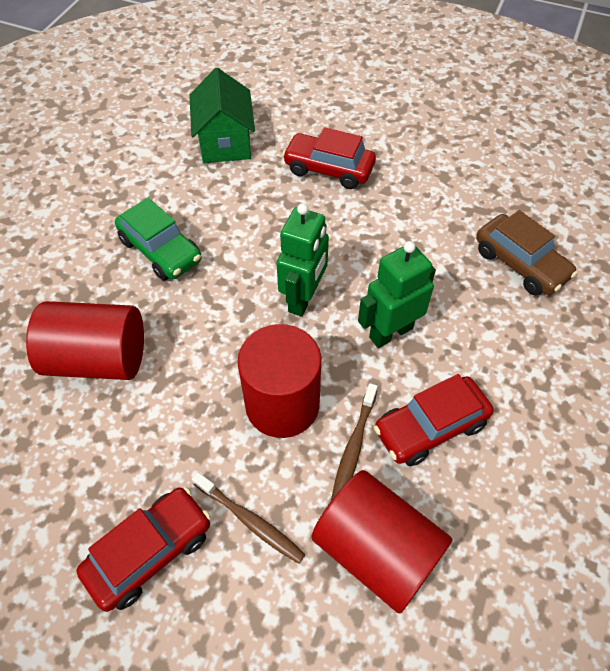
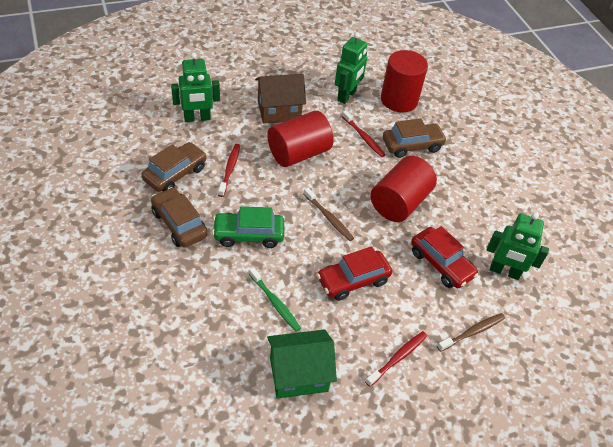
brown car: 1 -> 3
brown house: 0 -> 1
green robot: 2 -> 3
green toothbrush: 0 -> 1
red car: 3 -> 2
red toothbrush: 0 -> 3

